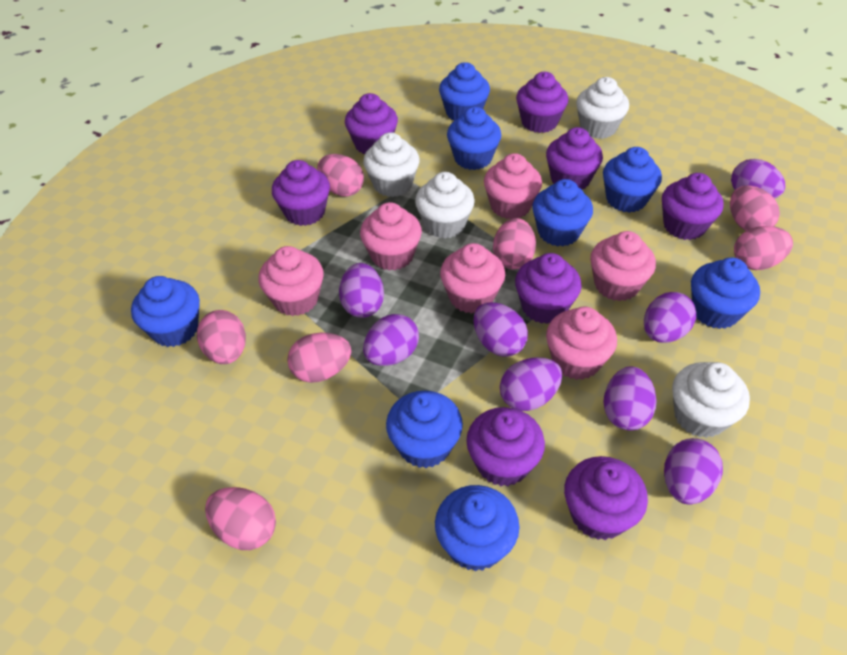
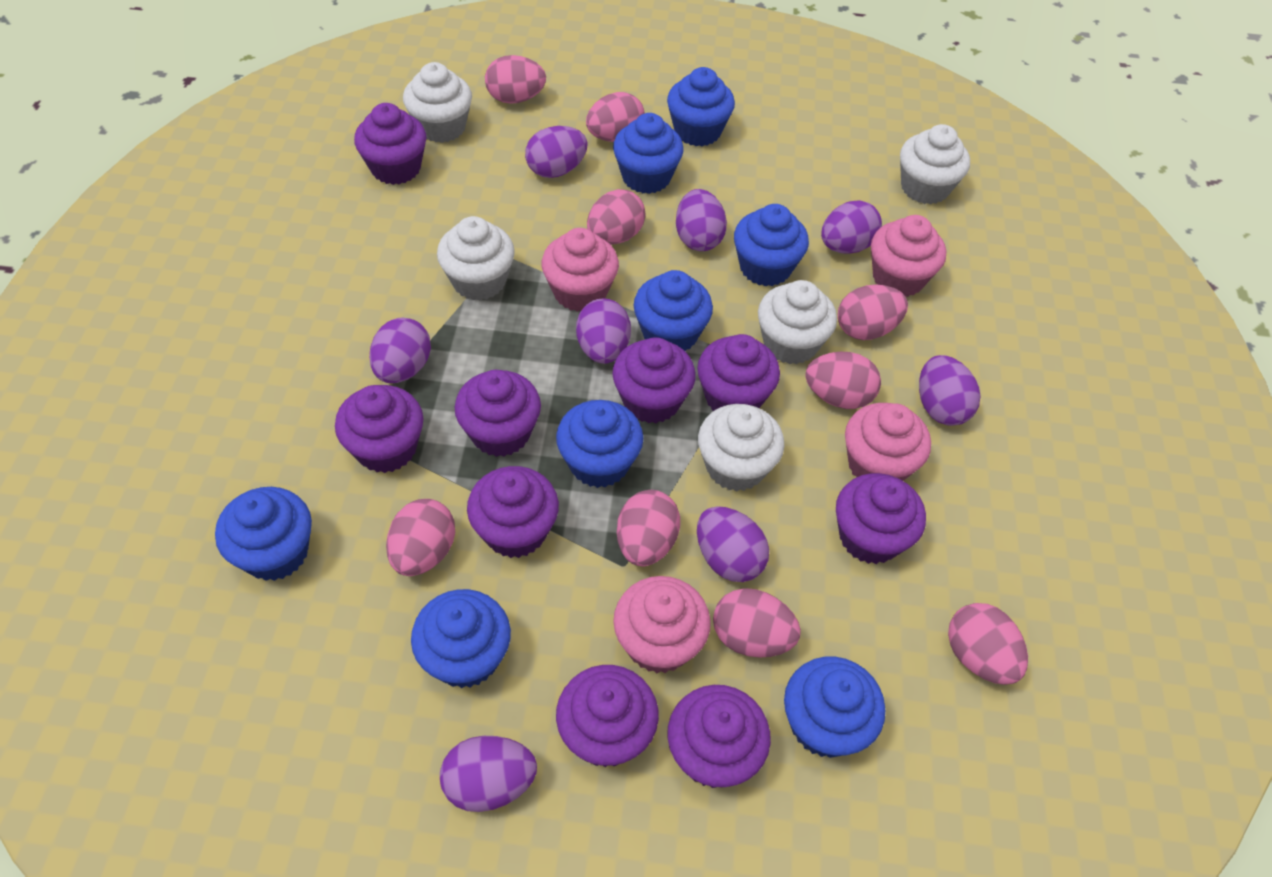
pink cupcake: 6 -> 4
pink egg: 7 -> 9
purple cupcake: 8 -> 9
white cupcake: 4 -> 5

